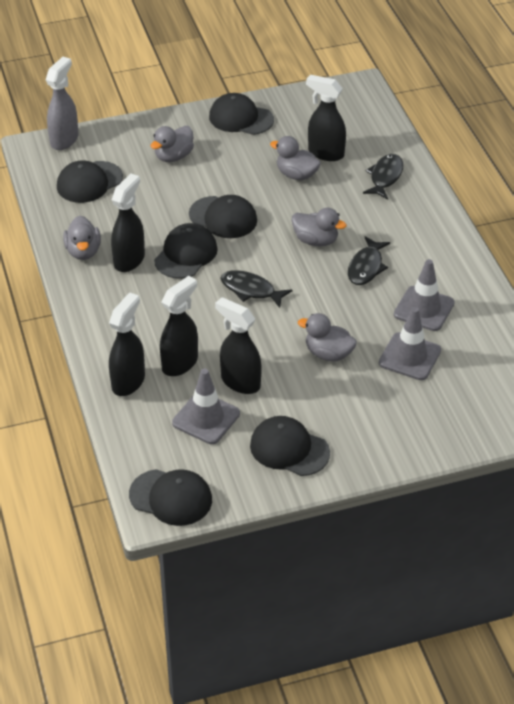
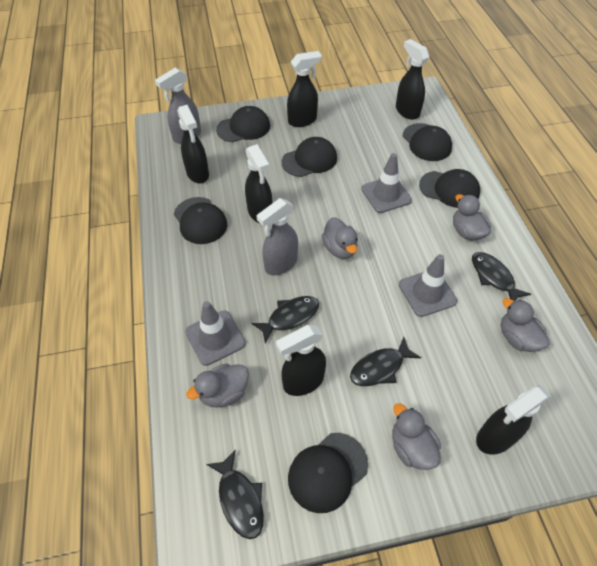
black fish: 3 -> 4
black spray bottle: 5 -> 6
grey spray bottle: 1 -> 2

